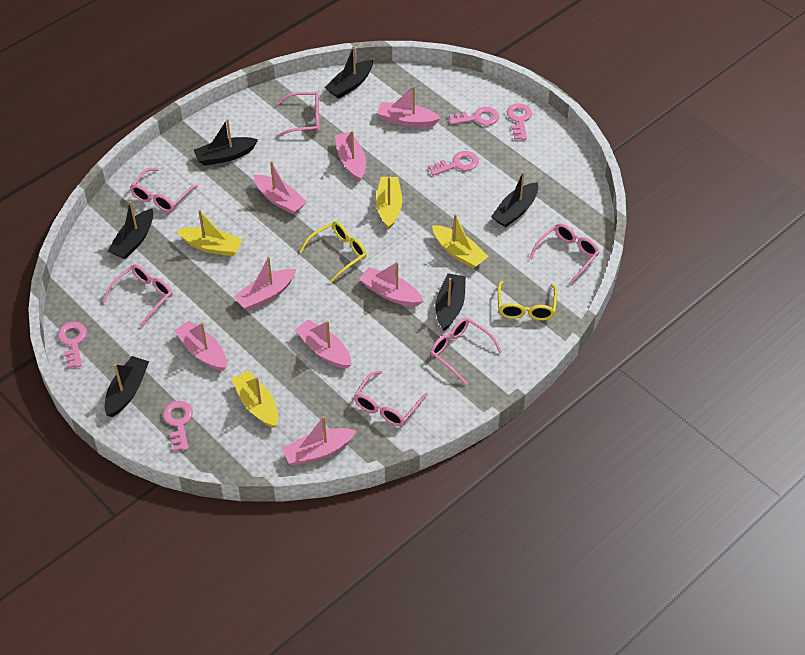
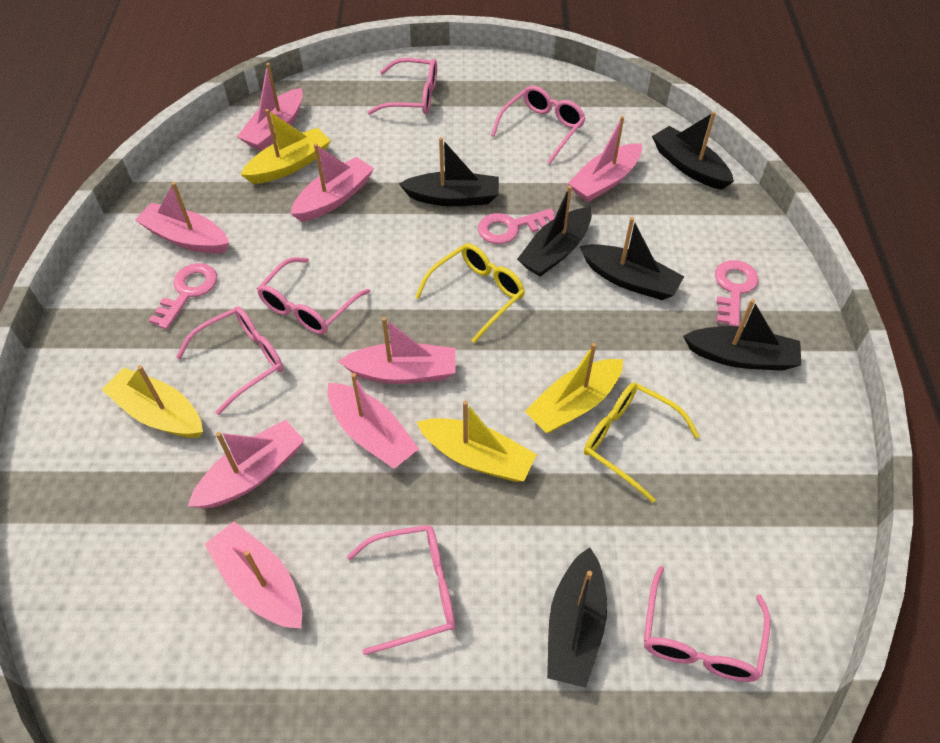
pink key: 5 -> 3

